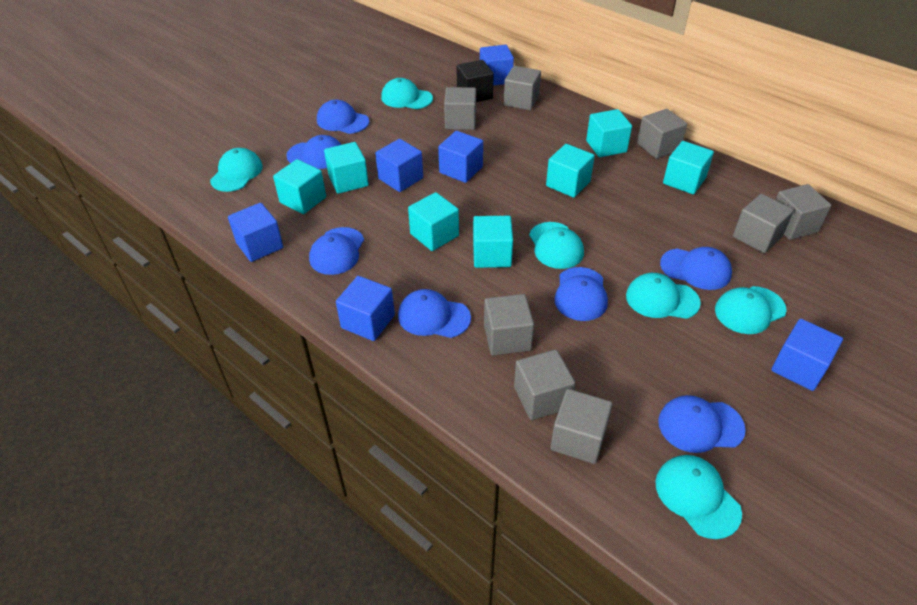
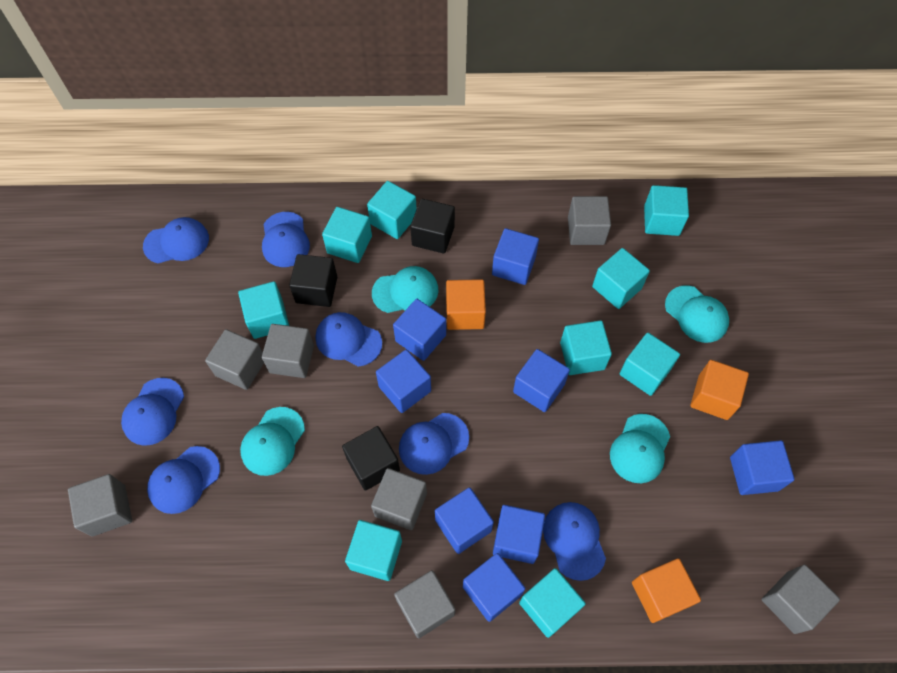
black cube: 1 -> 3
blue cube: 6 -> 8
grey cube: 8 -> 7
orange cube: 0 -> 3
turquoise cap: 6 -> 4
turquoise cube: 7 -> 9

